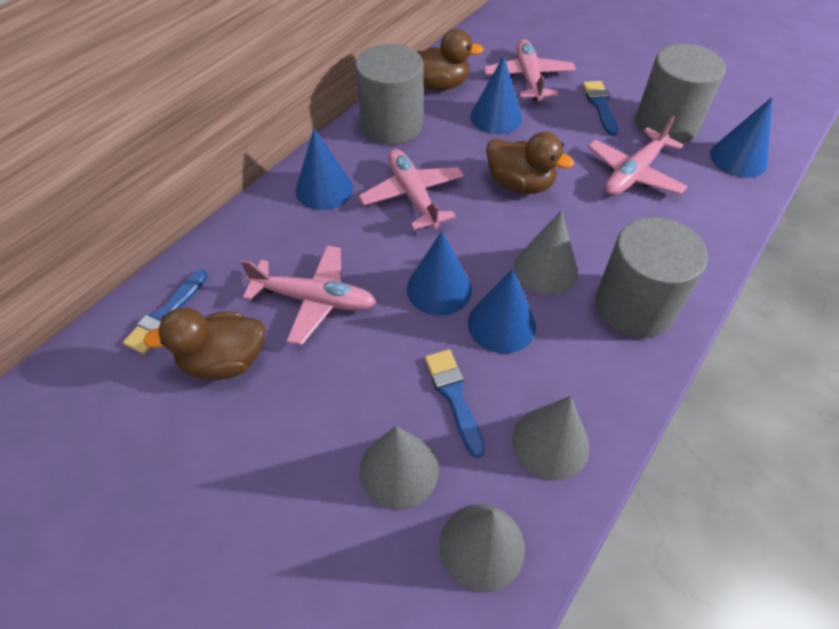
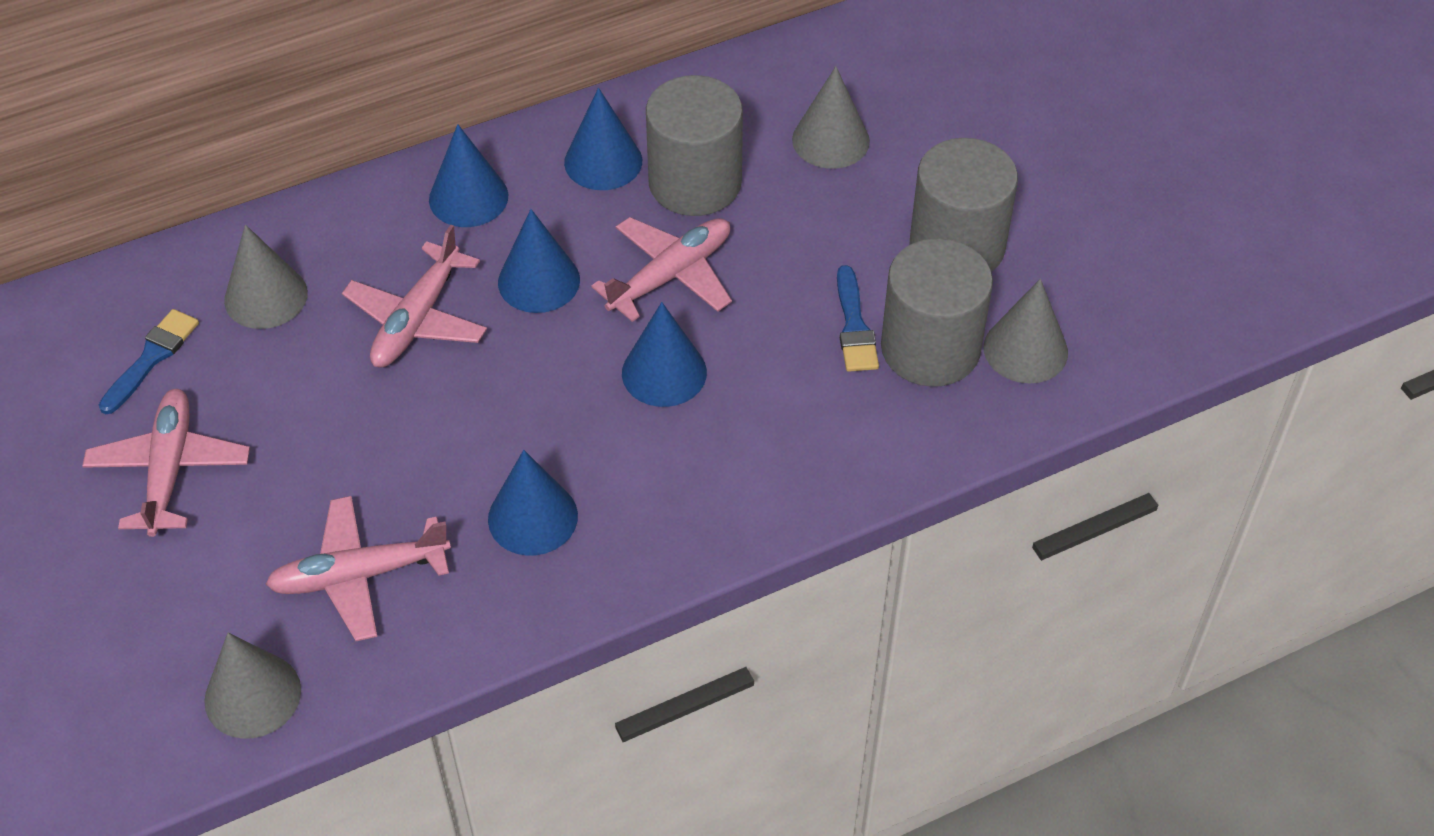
blue brush: 3 -> 2
brown duck: 3 -> 0

